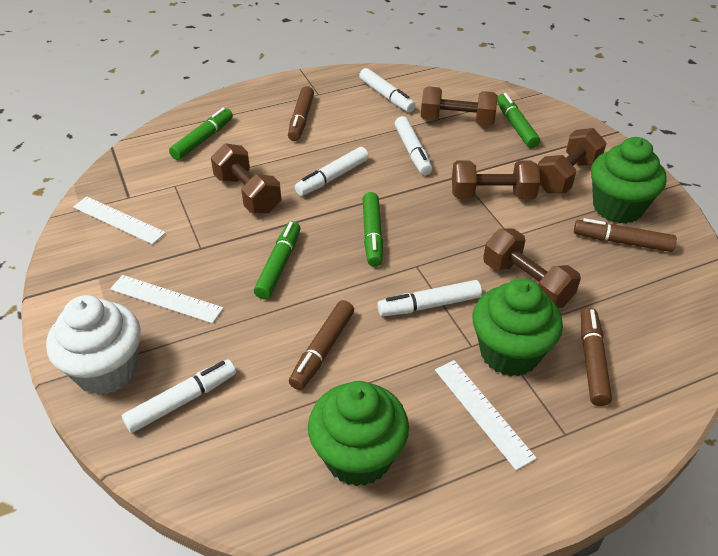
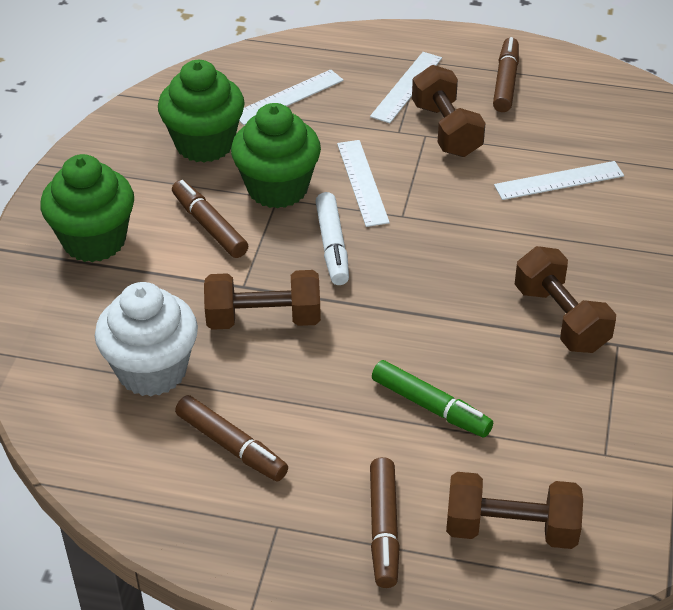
brown dumbbell: 5 -> 4
green marker: 4 -> 1
white marker: 5 -> 1
white ruler: 3 -> 4

